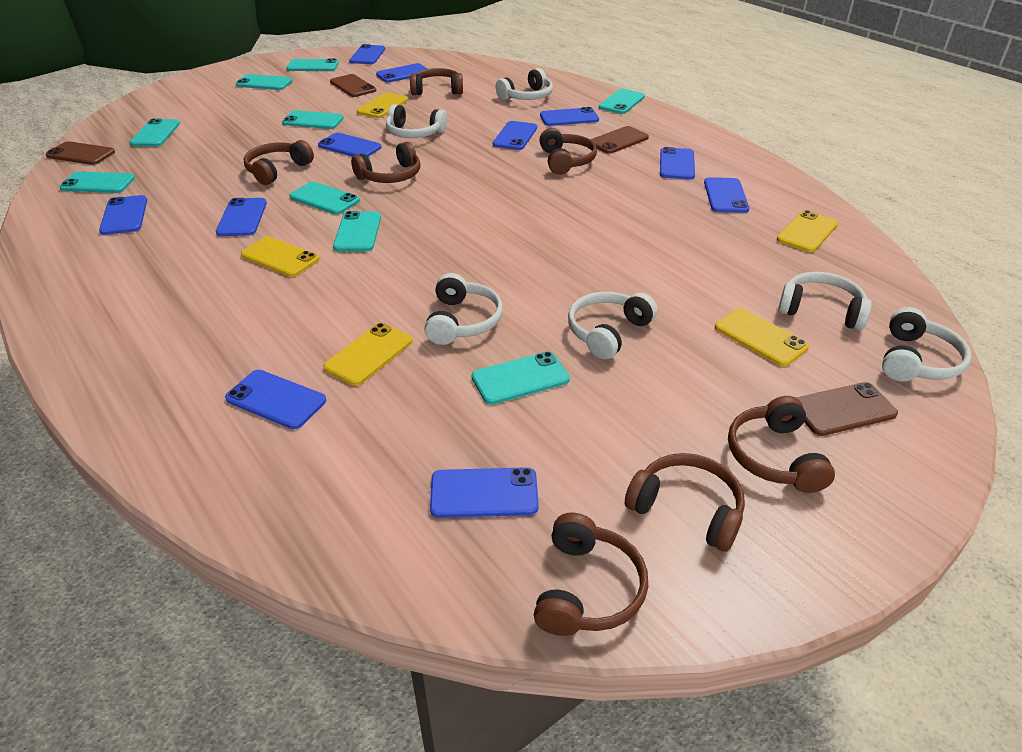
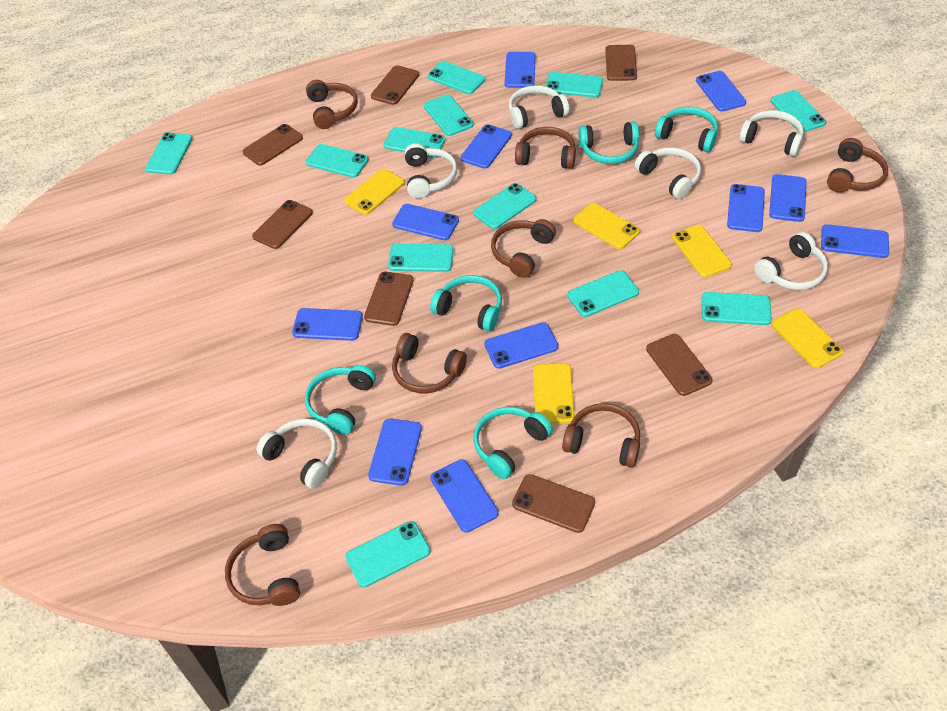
brown phone: 4 -> 7
turquoise headphones: 0 -> 5
turquoise phone: 9 -> 12

